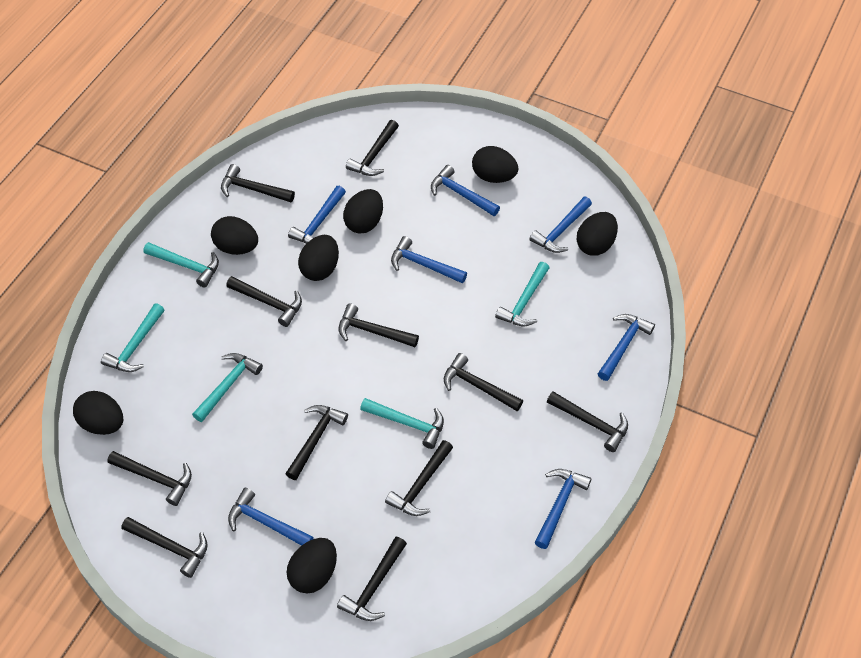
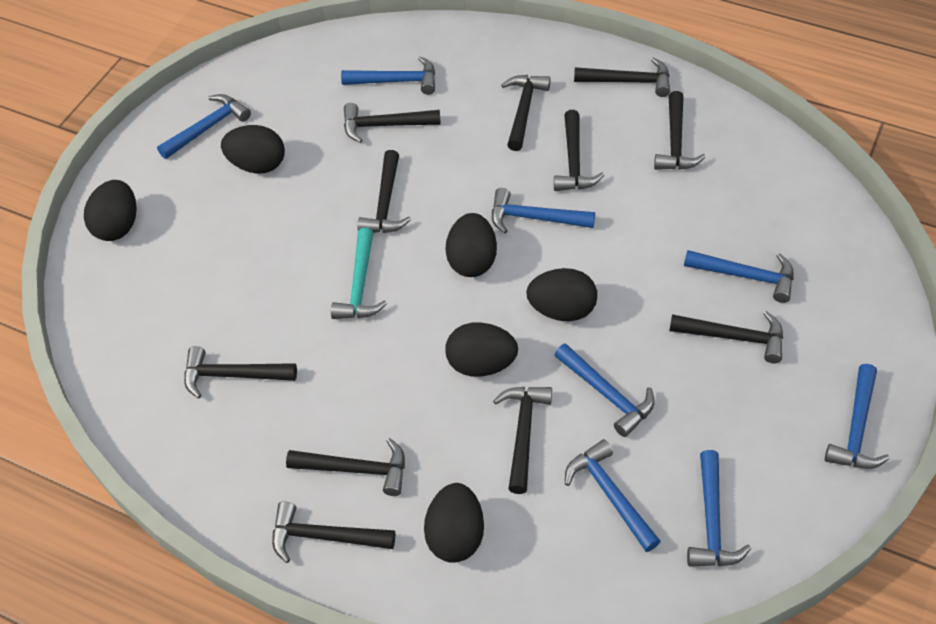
black egg: 7 -> 6
blue hammer: 7 -> 8
turquoise hammer: 5 -> 1

